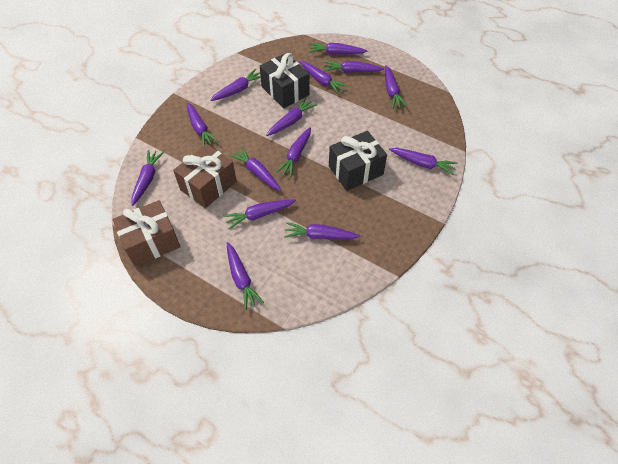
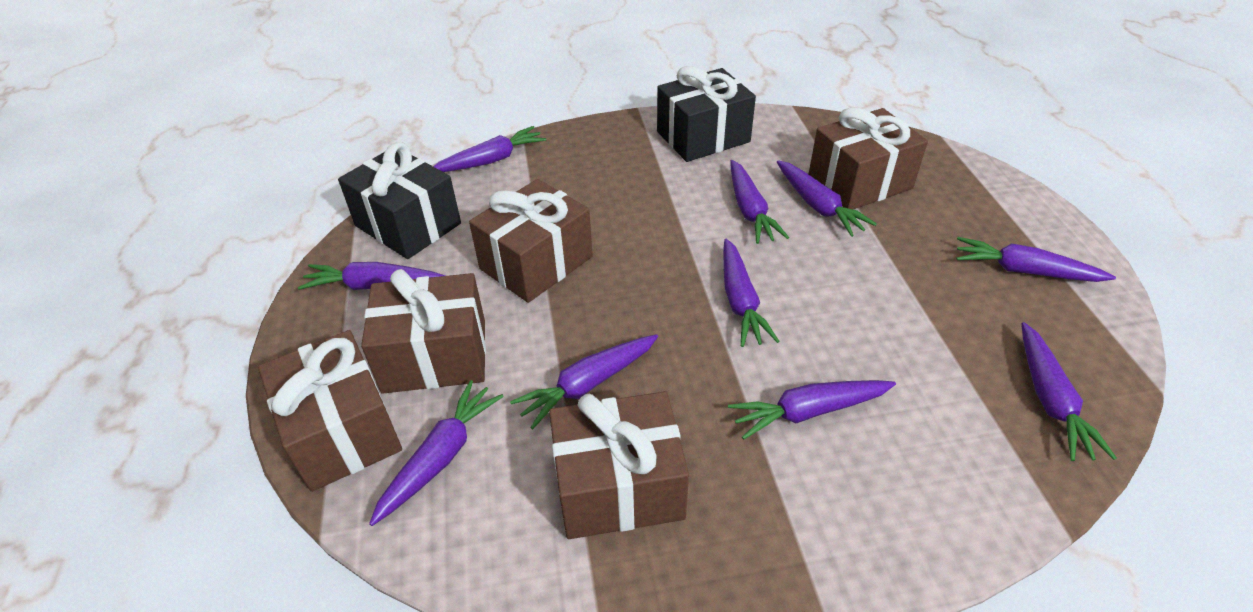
brown gift: 2 -> 5
purple carrot: 14 -> 10

